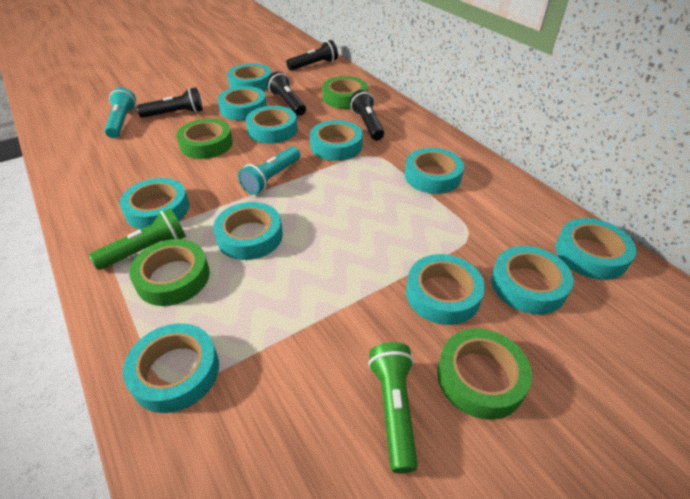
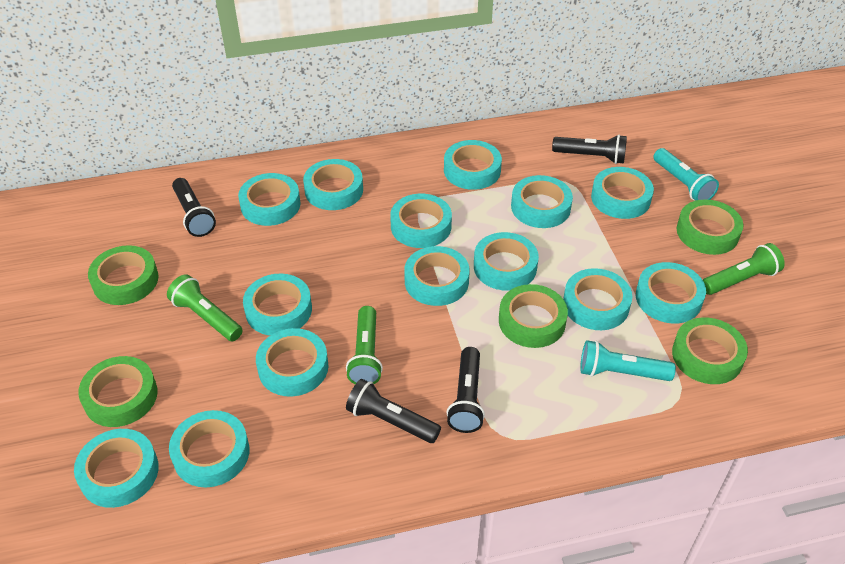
green flashlight: 2 -> 3
green tape: 4 -> 5
turquoise tape: 11 -> 14

